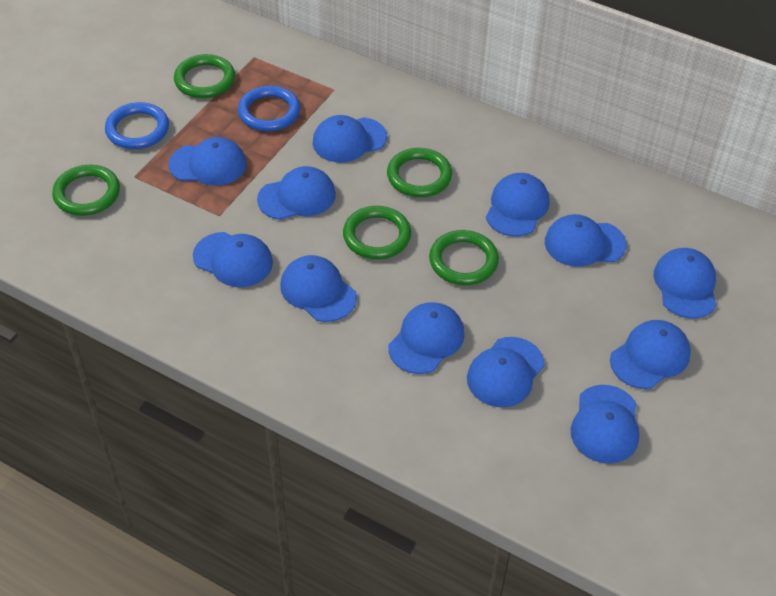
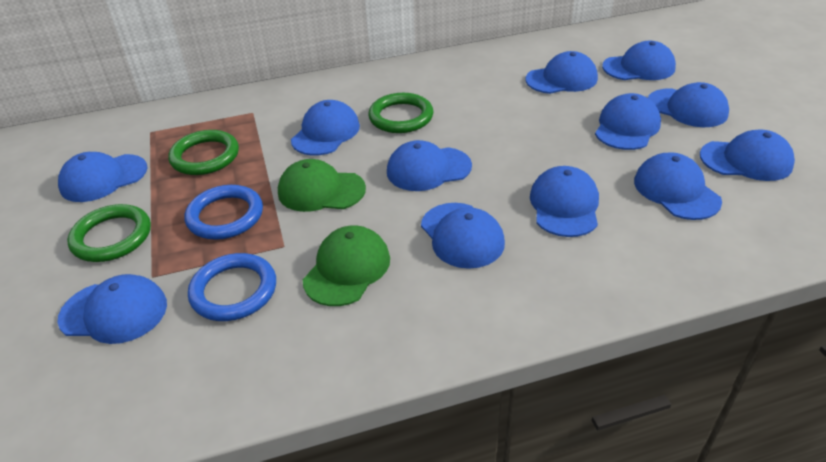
green cap: 0 -> 2
green ring: 5 -> 3

